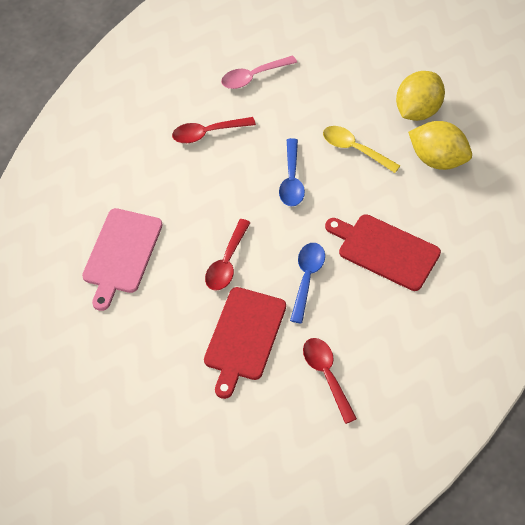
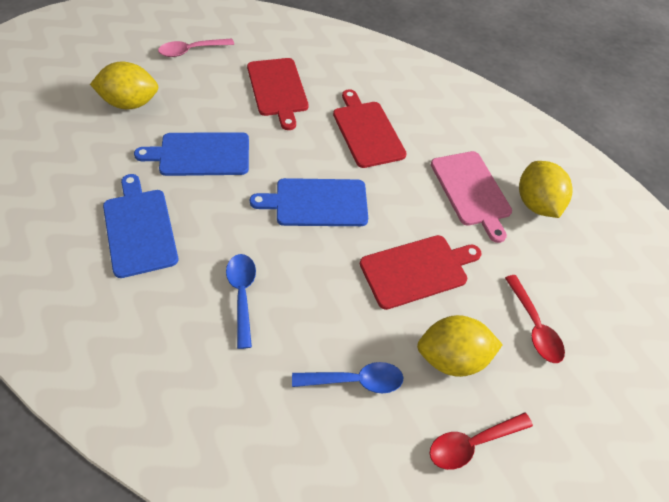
blue cutting board: 0 -> 3
red cutting board: 2 -> 3
red spoon: 3 -> 2
yellow lemon: 2 -> 3
yellow spoon: 1 -> 0

